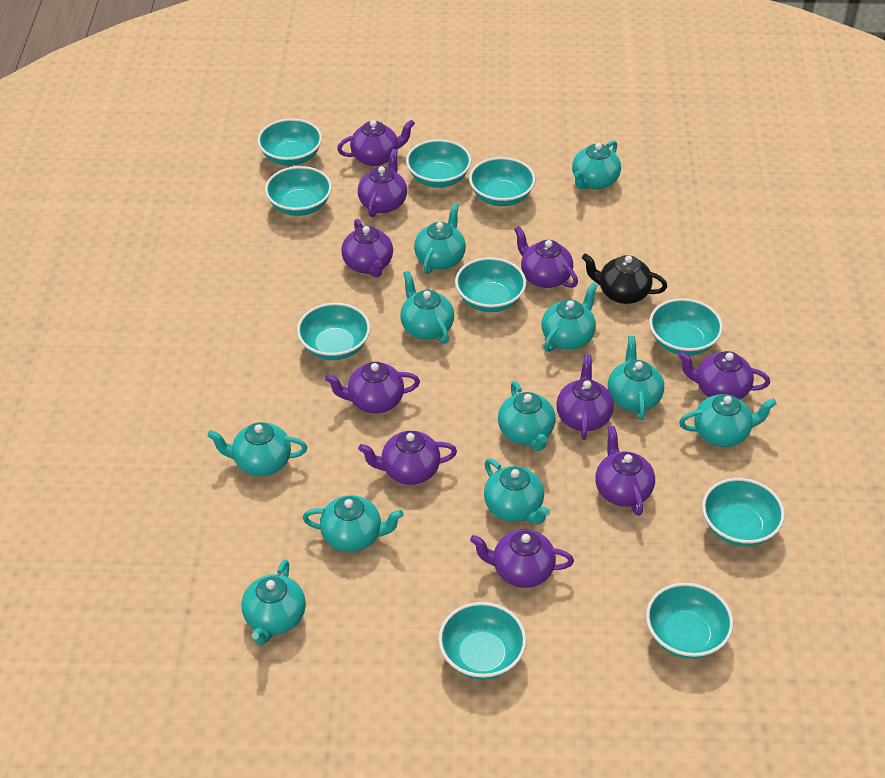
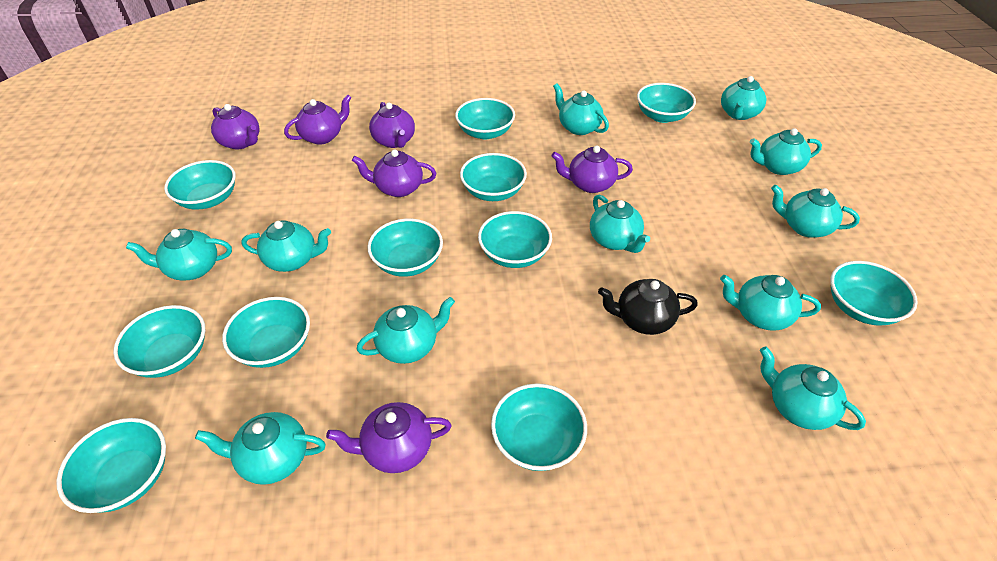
purple teapot: 10 -> 6
turquoise bowl: 10 -> 11

